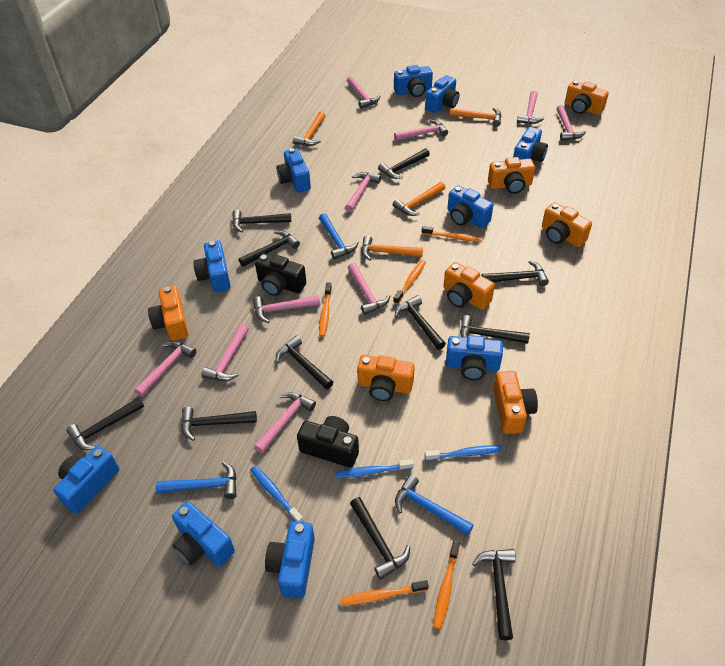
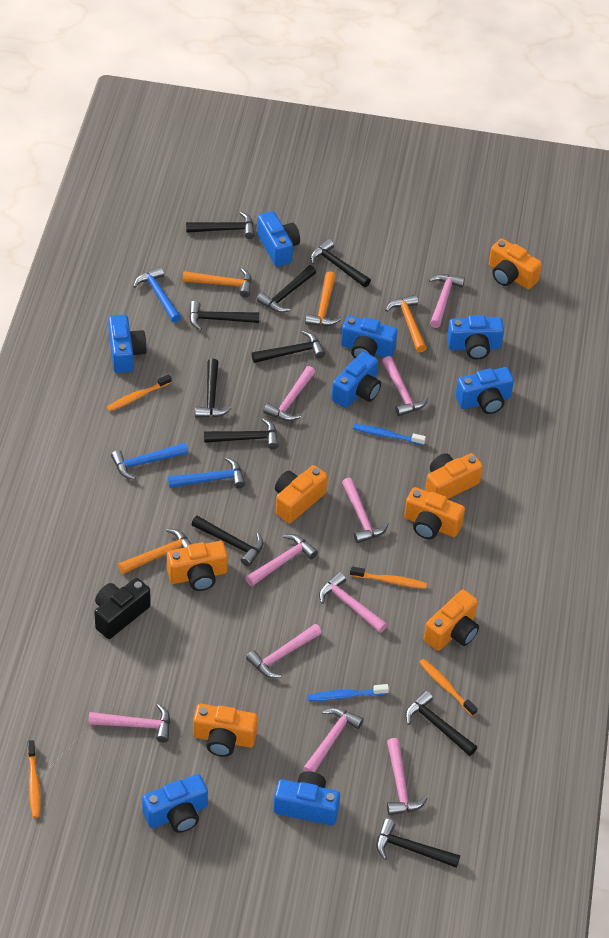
black camera: 2 -> 1
black hammer: 11 -> 10
blue camera: 10 -> 8
blue toothbrush: 3 -> 2
orange toothbrush: 5 -> 4

